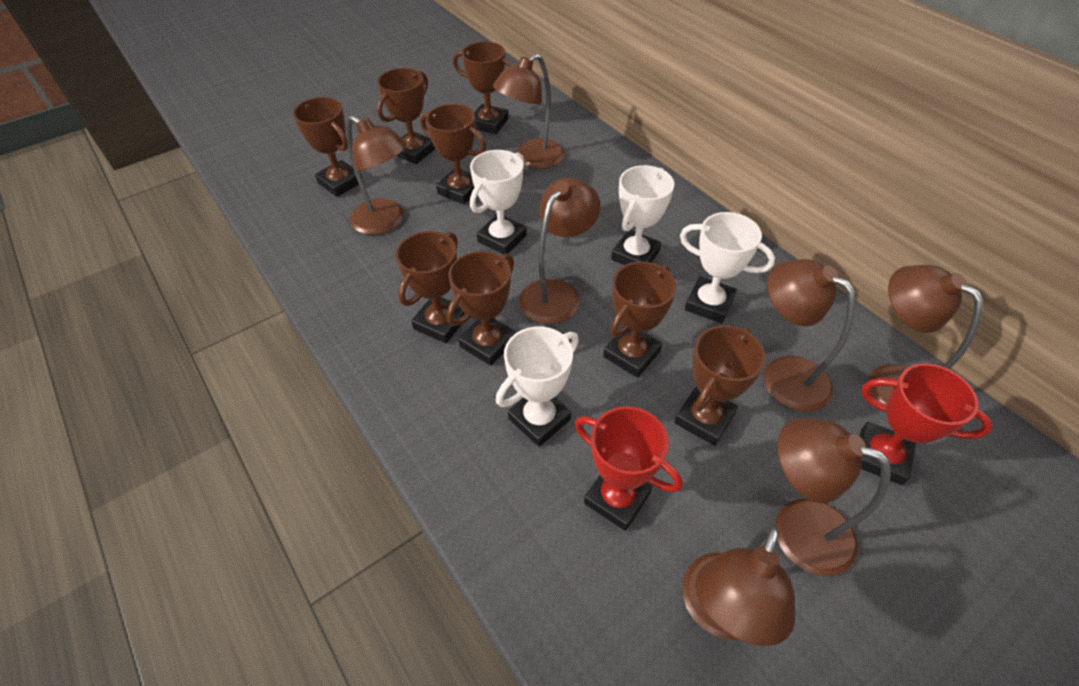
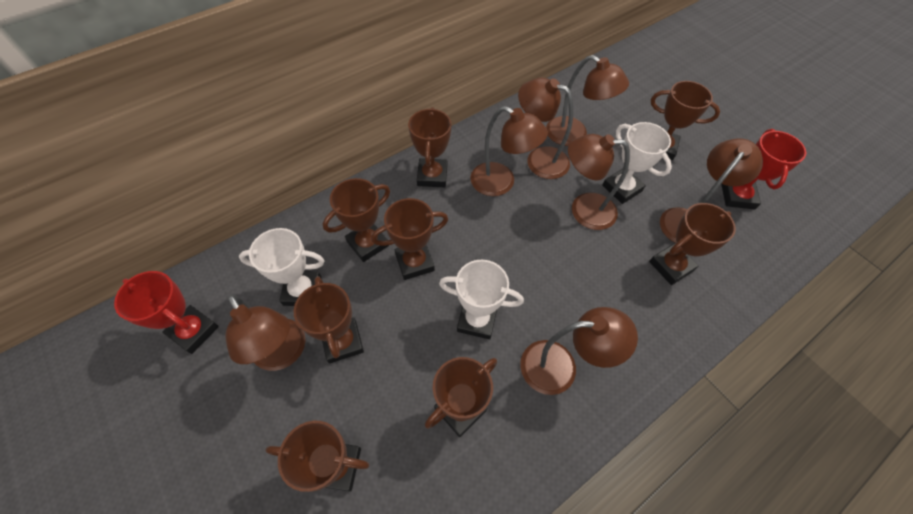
white trophy: 4 -> 3

